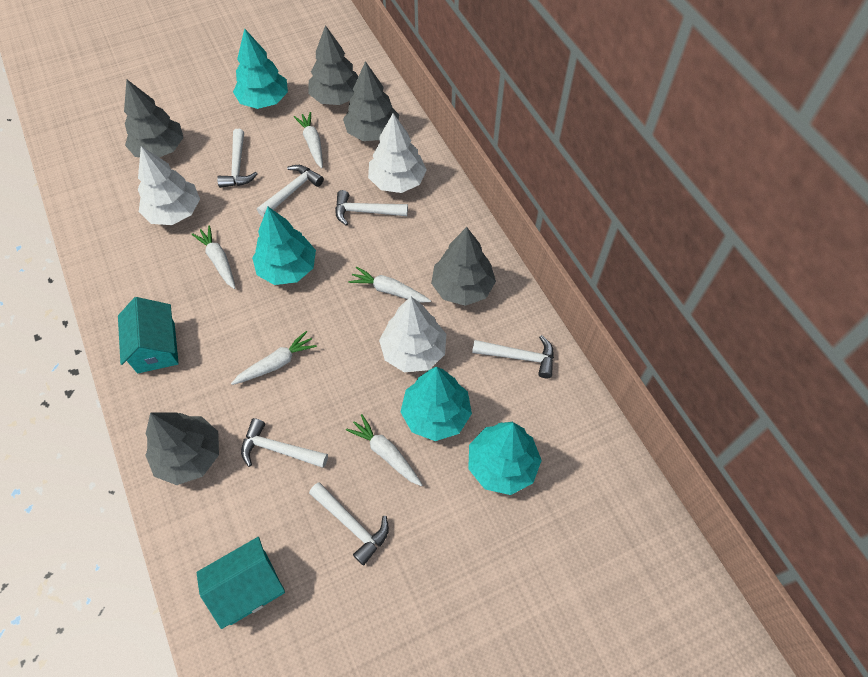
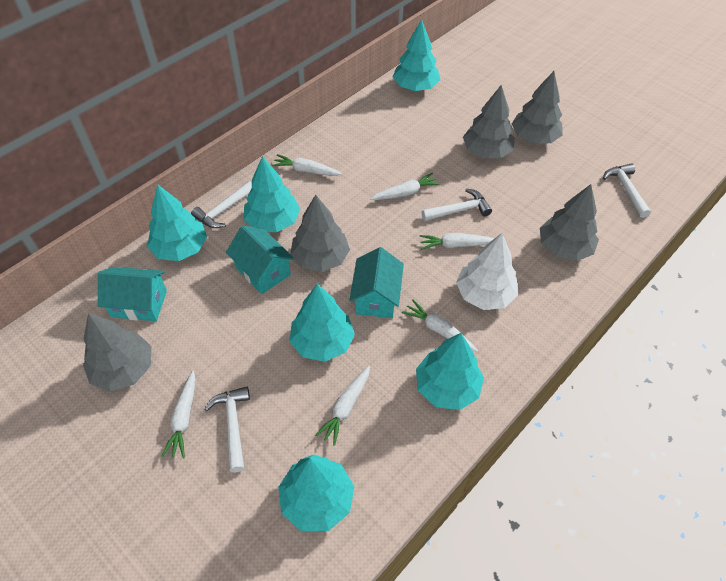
turquoise house: 2 -> 3
turquoise tree: 4 -> 6
white carrot: 5 -> 6
white hammer: 6 -> 4
white tree: 3 -> 1

